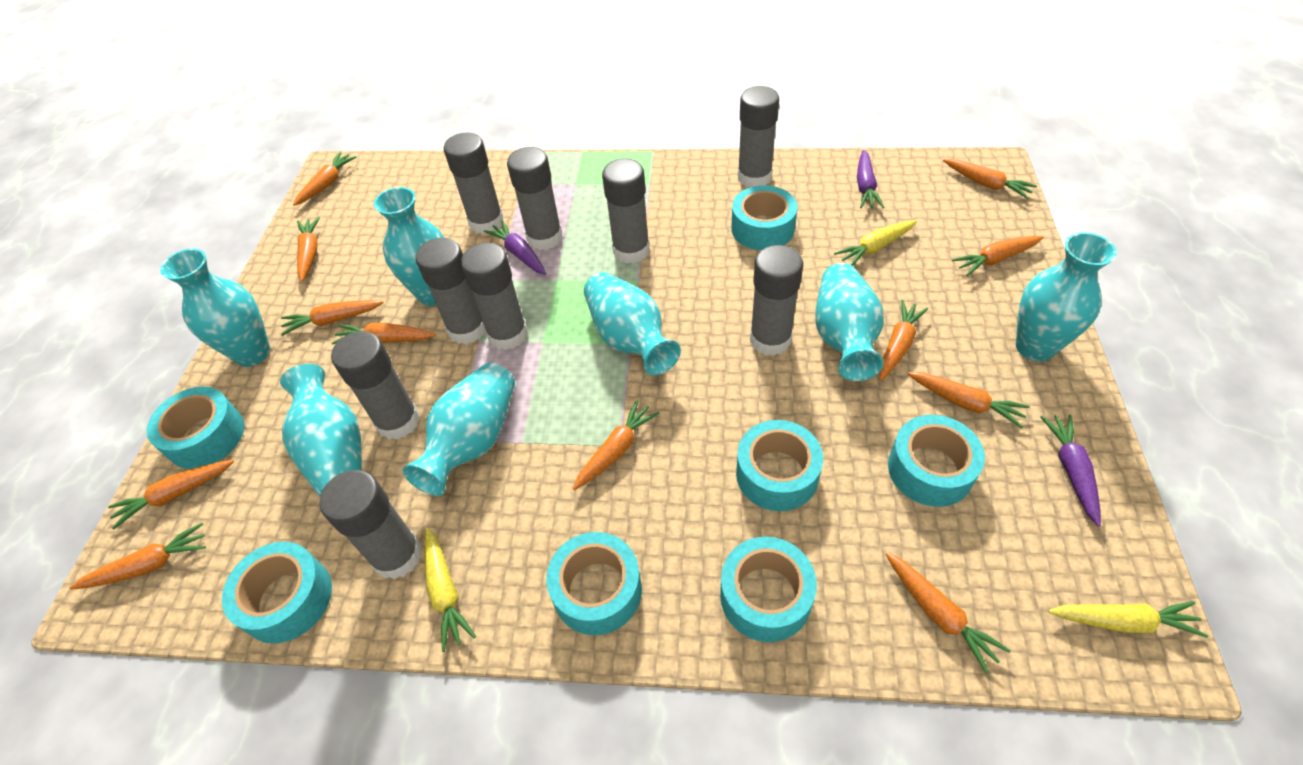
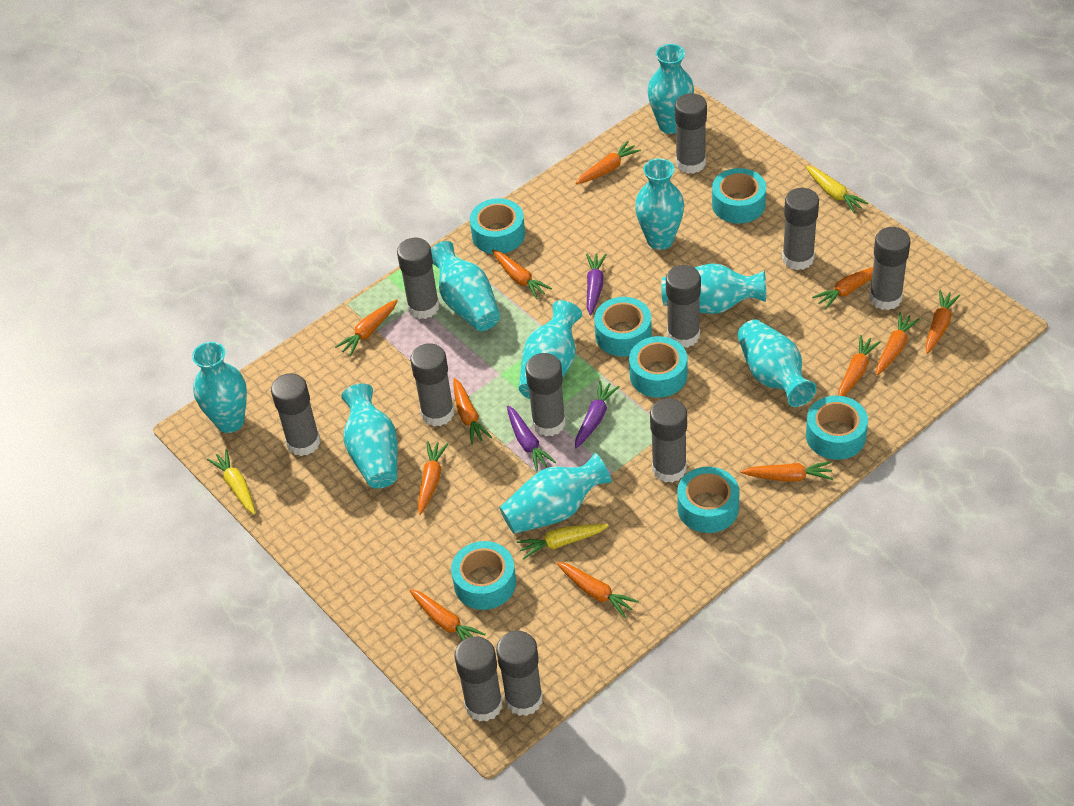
grey glue stick: 9 -> 11
turquoise vase: 7 -> 9

